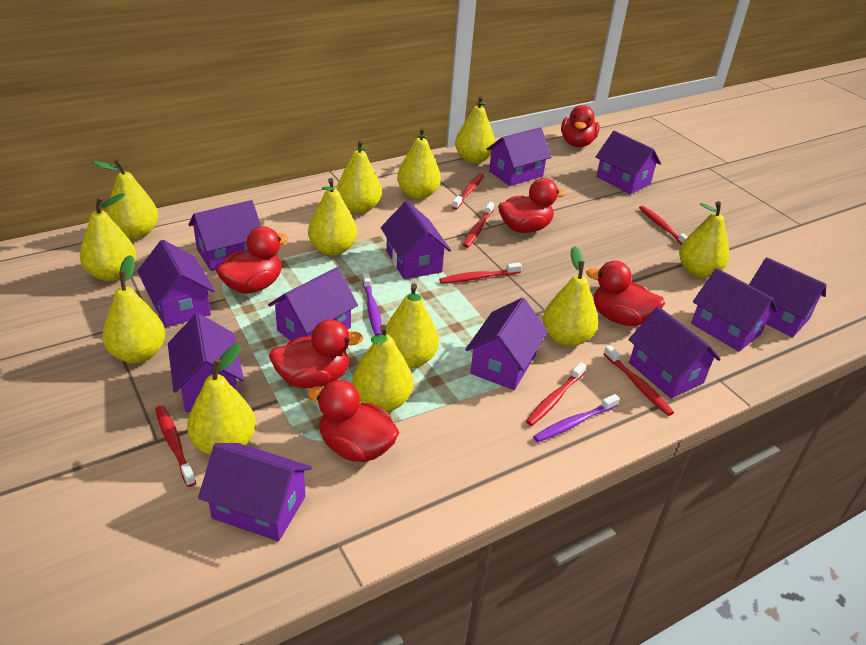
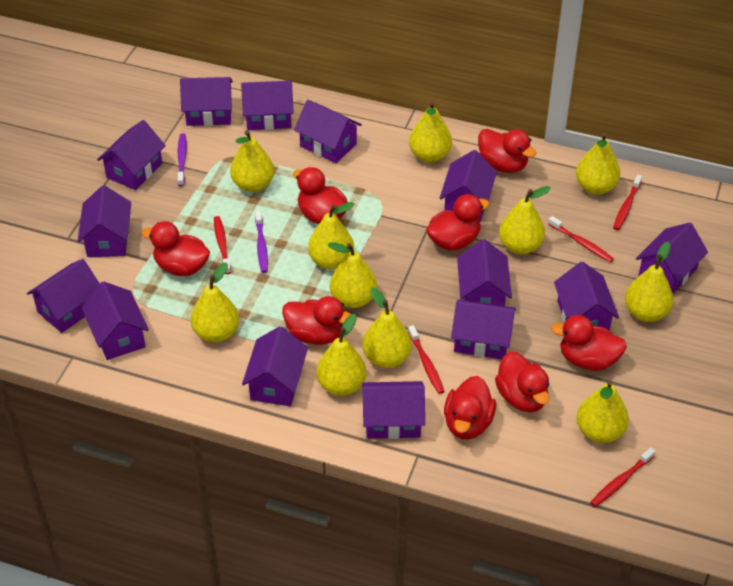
purple house: 12 -> 14
red duck: 6 -> 8
red toothbrush: 7 -> 5
yellow pear: 12 -> 11

